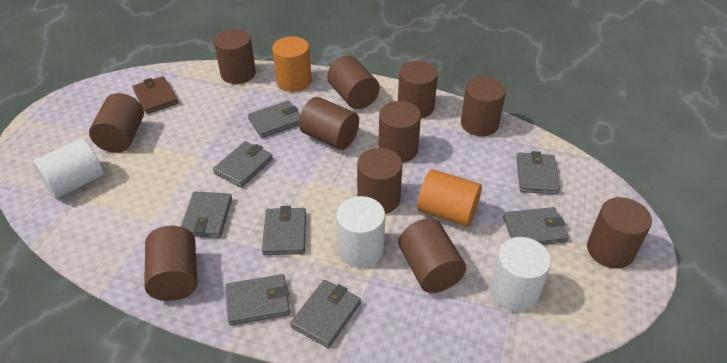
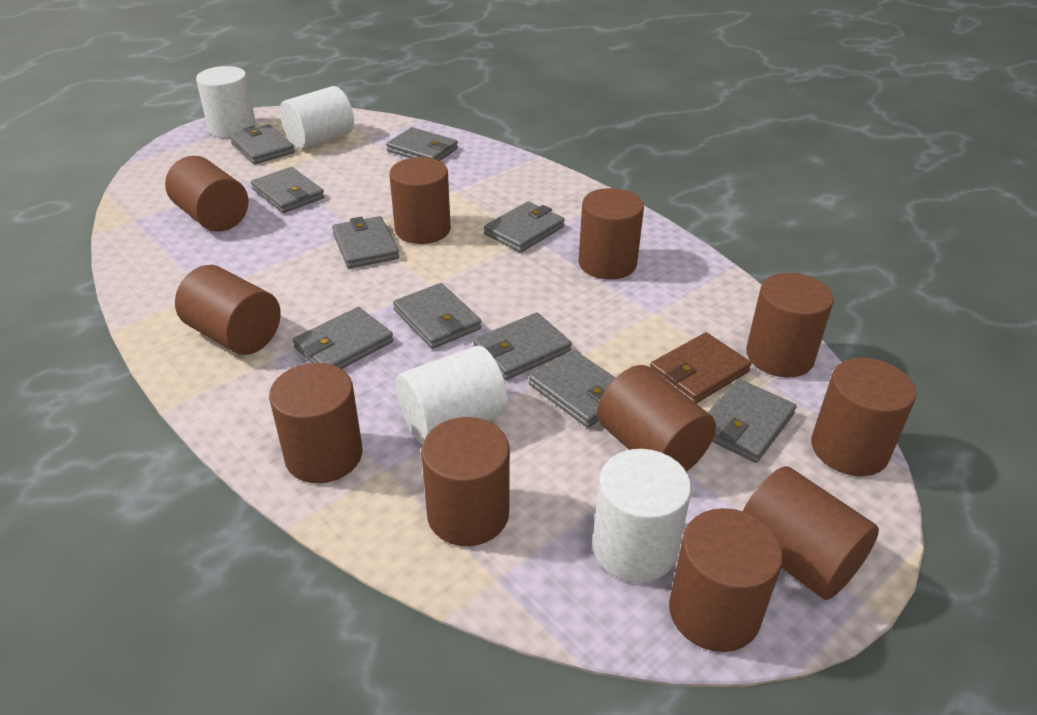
grey wallet: 8 -> 10
orange cylinder: 2 -> 0
white cylinder: 3 -> 4

